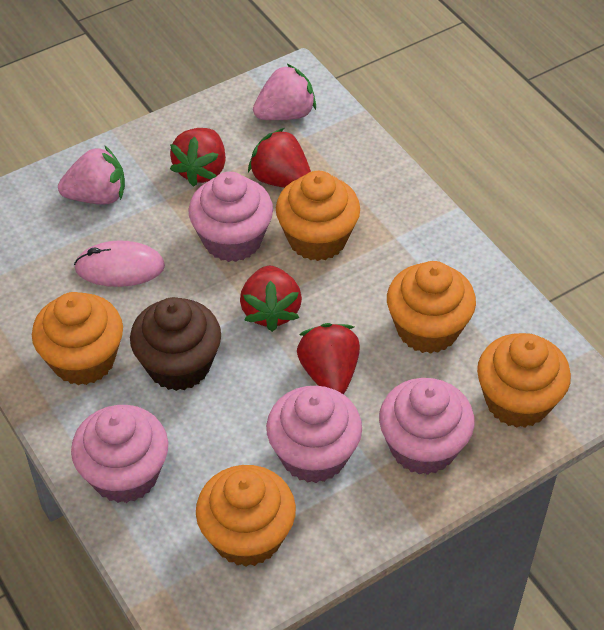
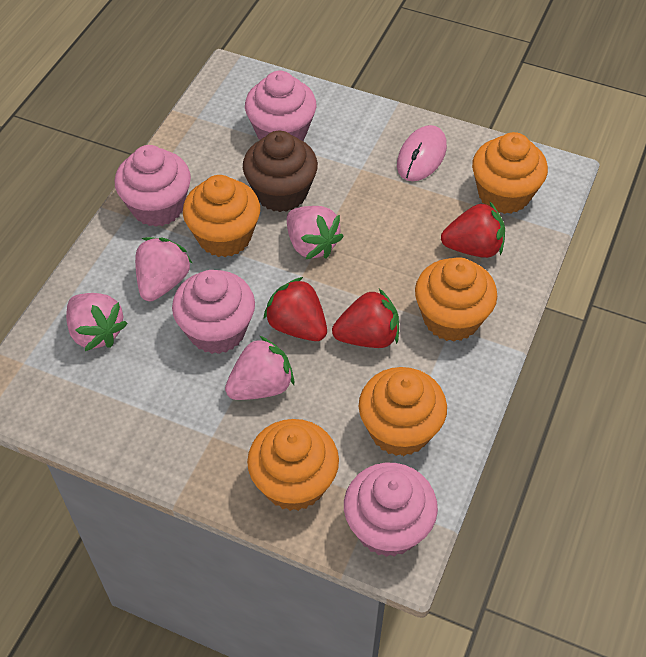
pink strawberry: 2 -> 4
red strawberry: 4 -> 3

